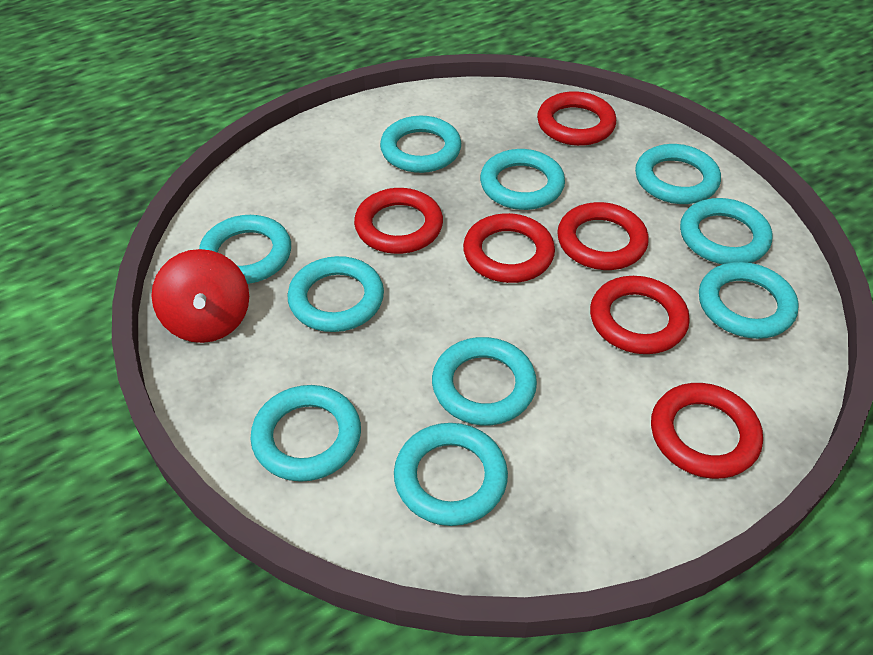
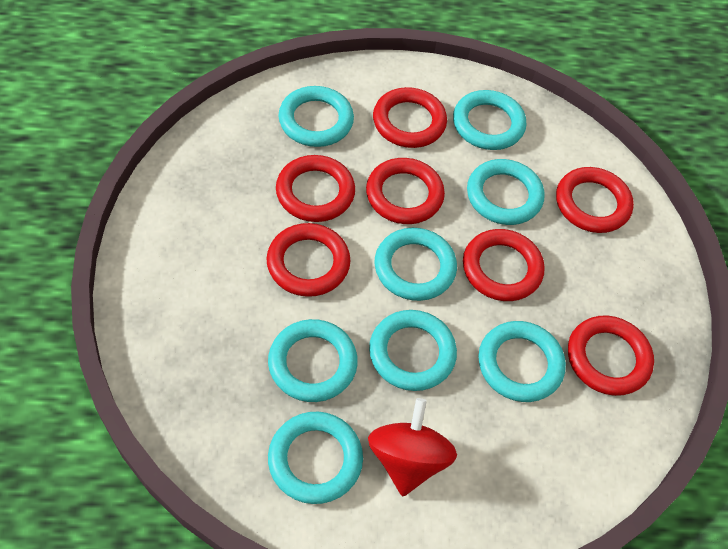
red ring: 6 -> 7
turquoise ring: 10 -> 8

